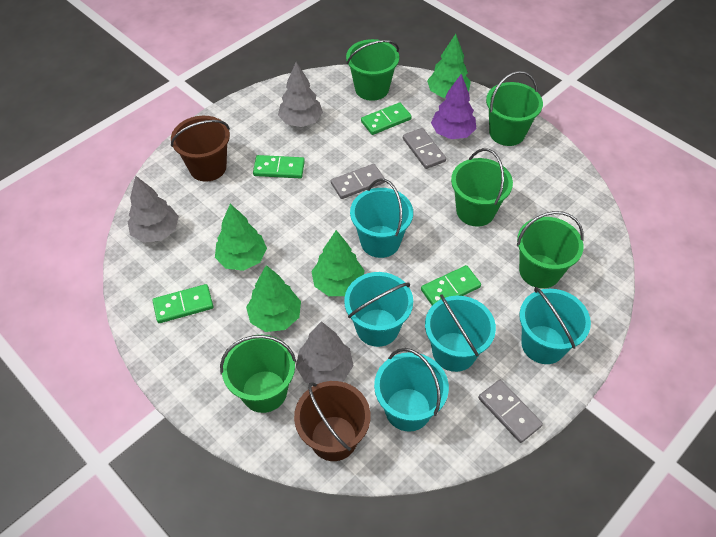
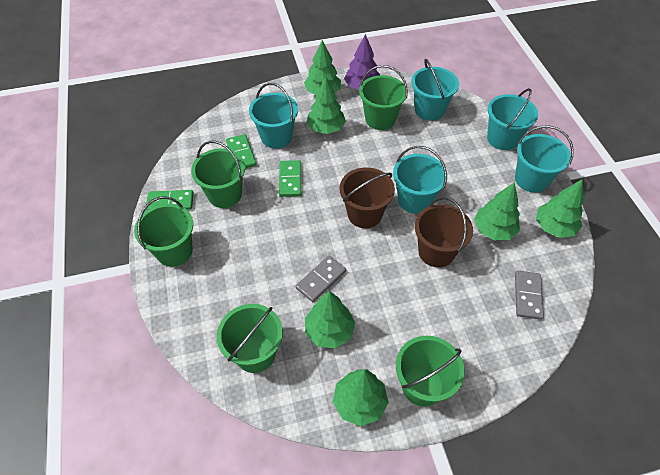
green domino: 4 -> 3
green tree: 4 -> 6
grey domino: 3 -> 2
grey tree: 3 -> 0

